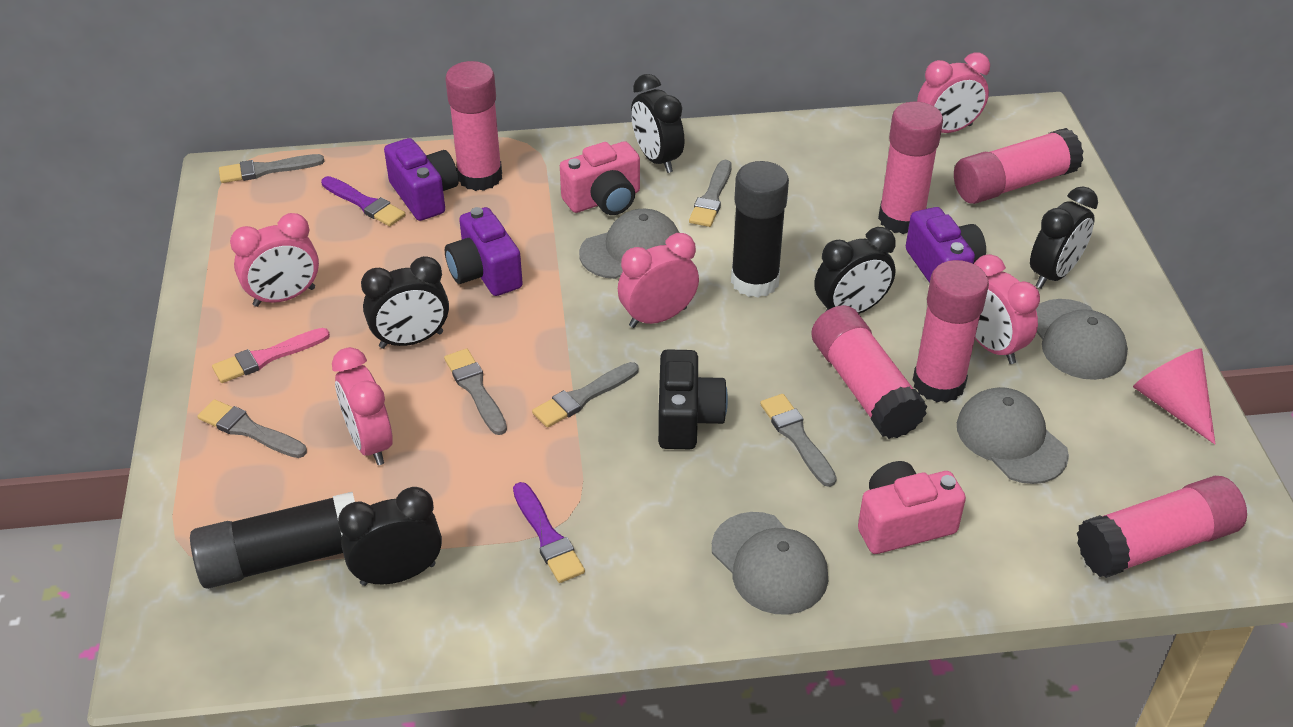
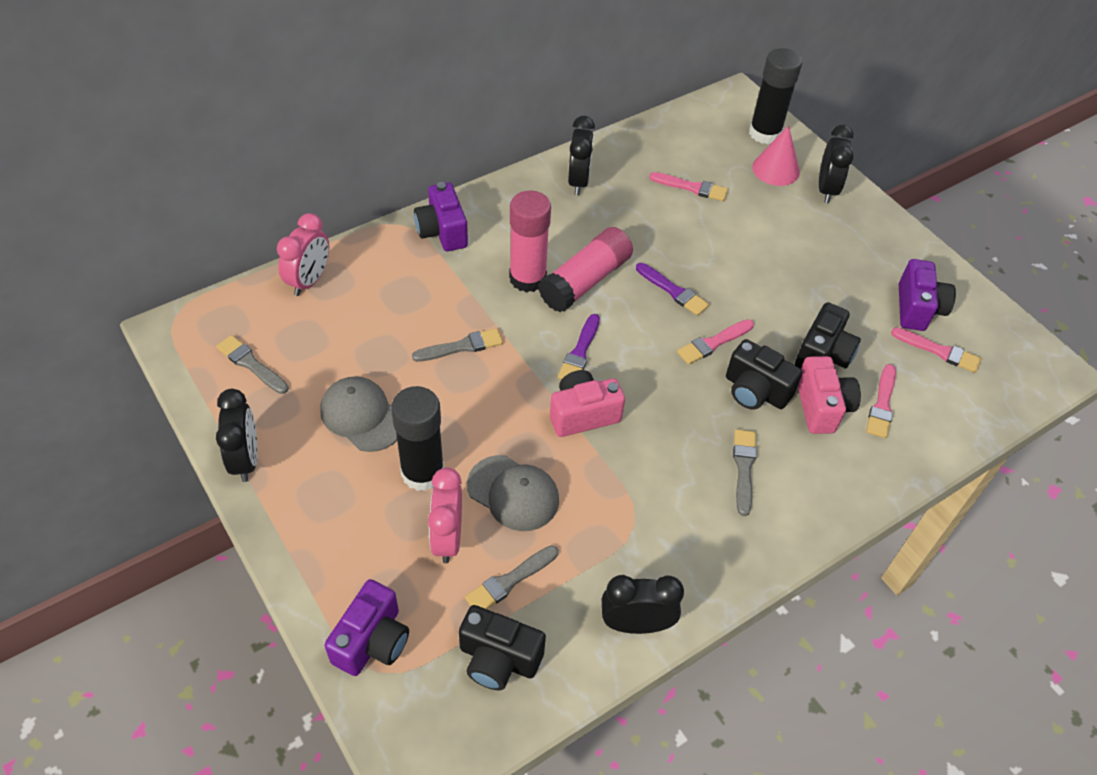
black camera: 1 -> 3
black clock: 5 -> 4
grey brush: 6 -> 4
grey cap: 4 -> 2
pink brush: 1 -> 4
pink clock: 5 -> 2
pink glue stick: 6 -> 2

